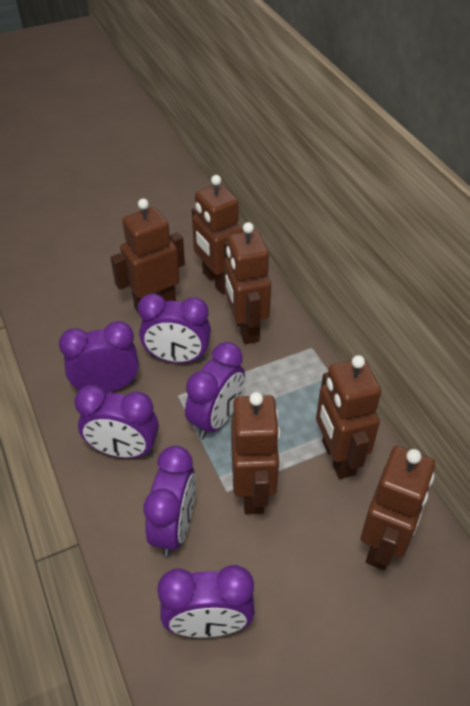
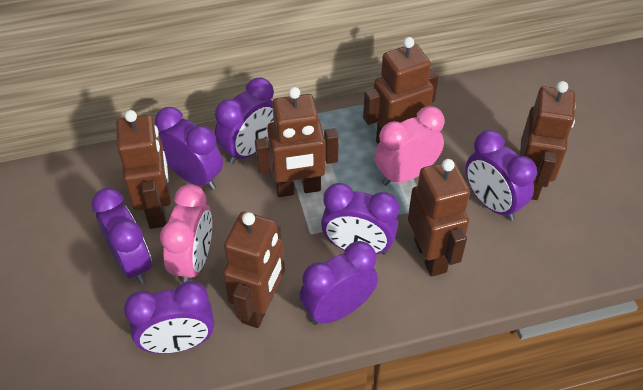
pink clock: 0 -> 2
purple clock: 6 -> 7

